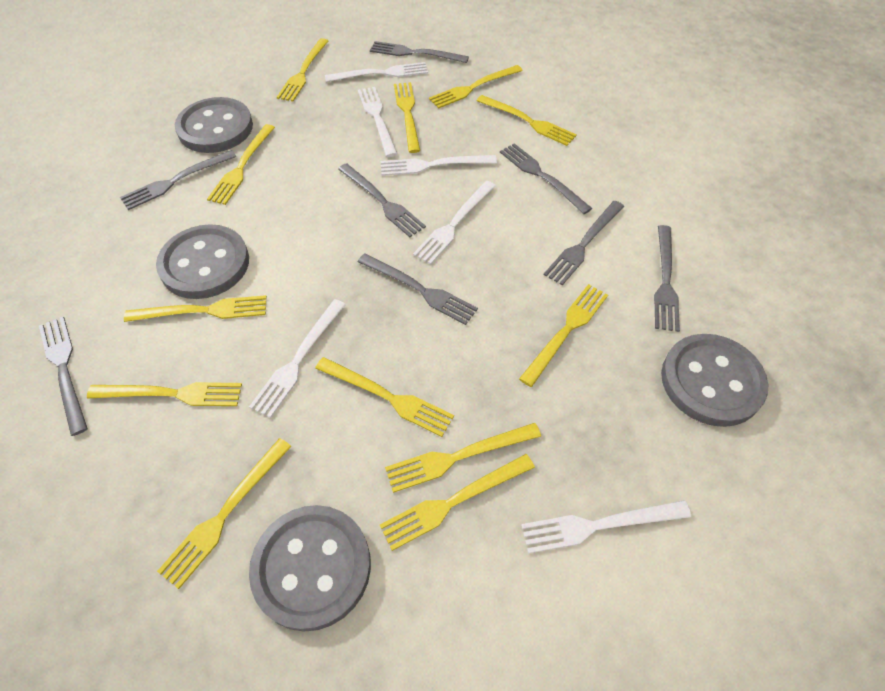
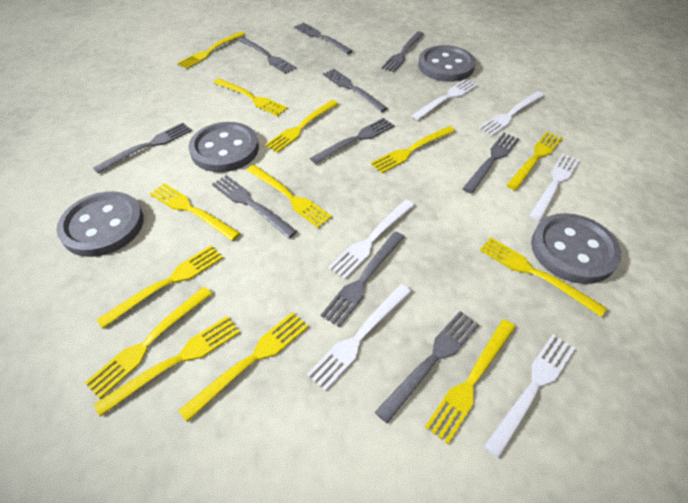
grey fork: 8 -> 10
yellow fork: 12 -> 13

